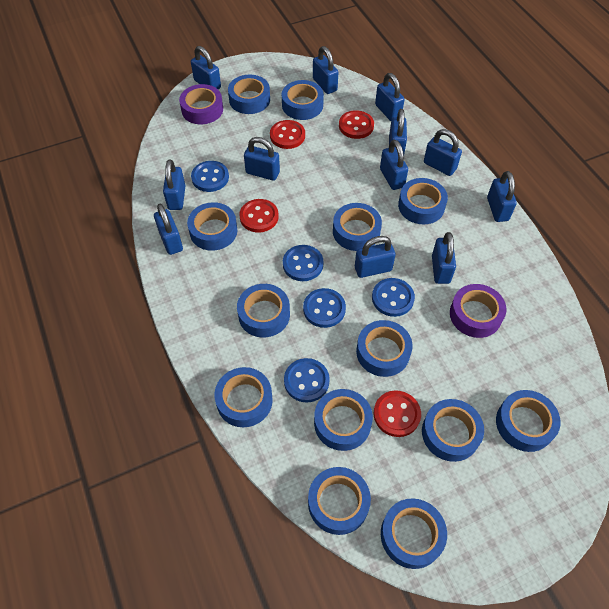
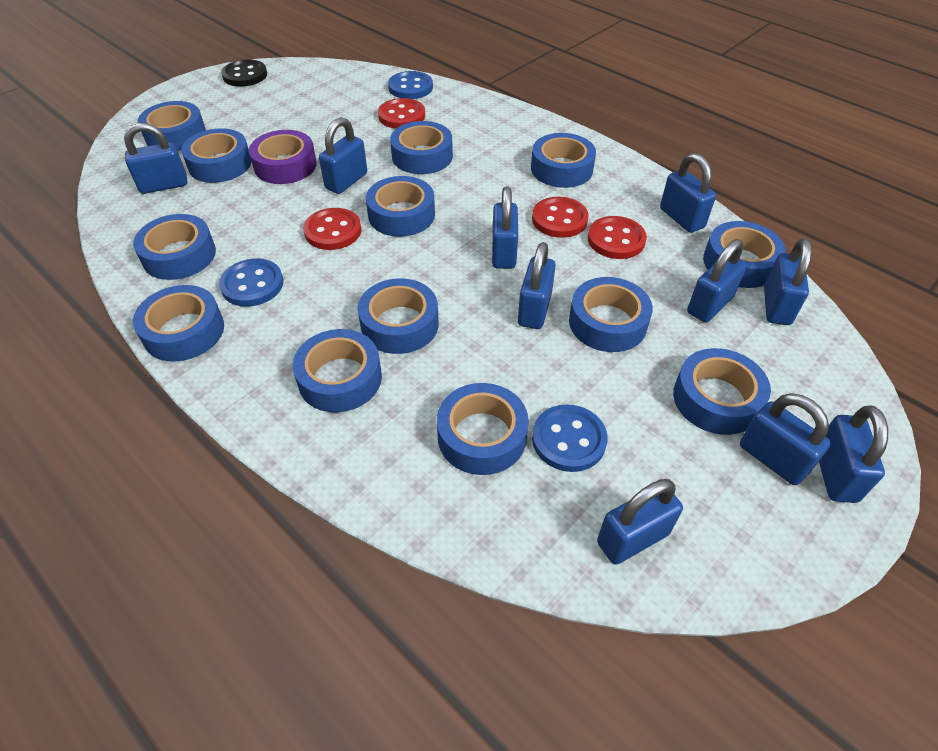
black button: 0 -> 1
blue button: 5 -> 3
blue padlock: 12 -> 10
purple tape: 2 -> 1

